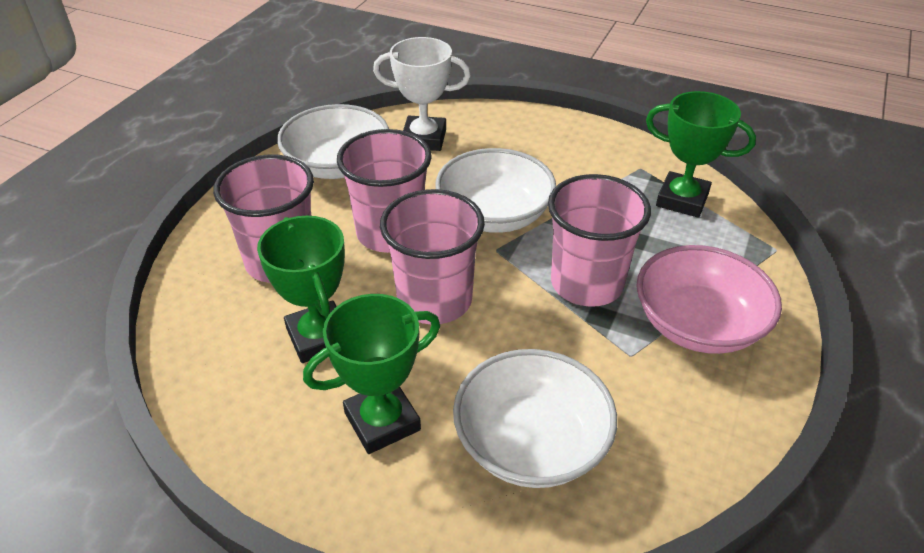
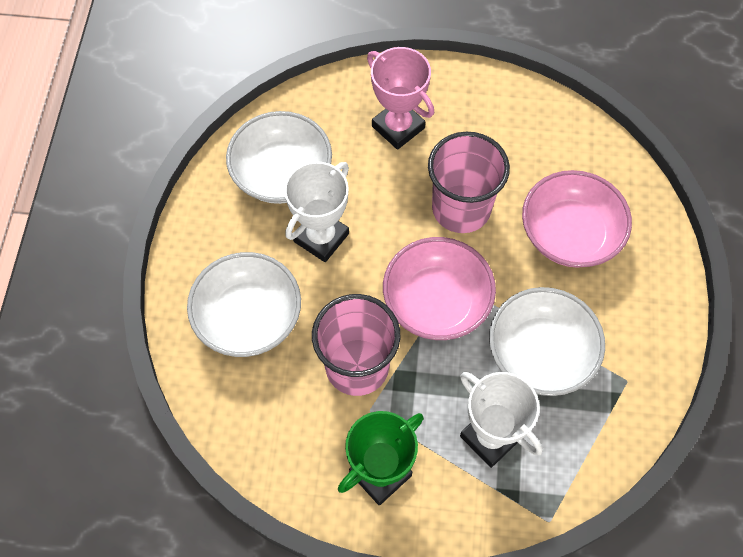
green trophy: 3 -> 1
pink bowl: 1 -> 2
pink cup: 4 -> 2
pink trophy: 0 -> 1
white trophy: 1 -> 2

